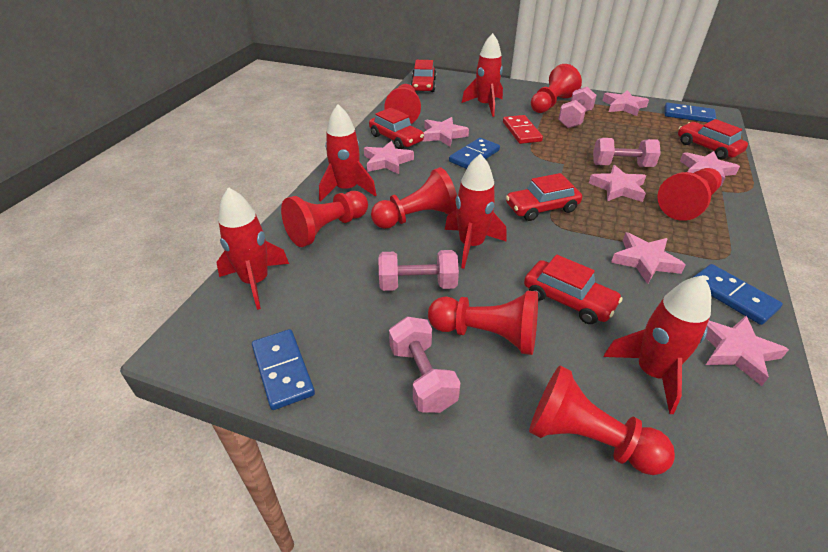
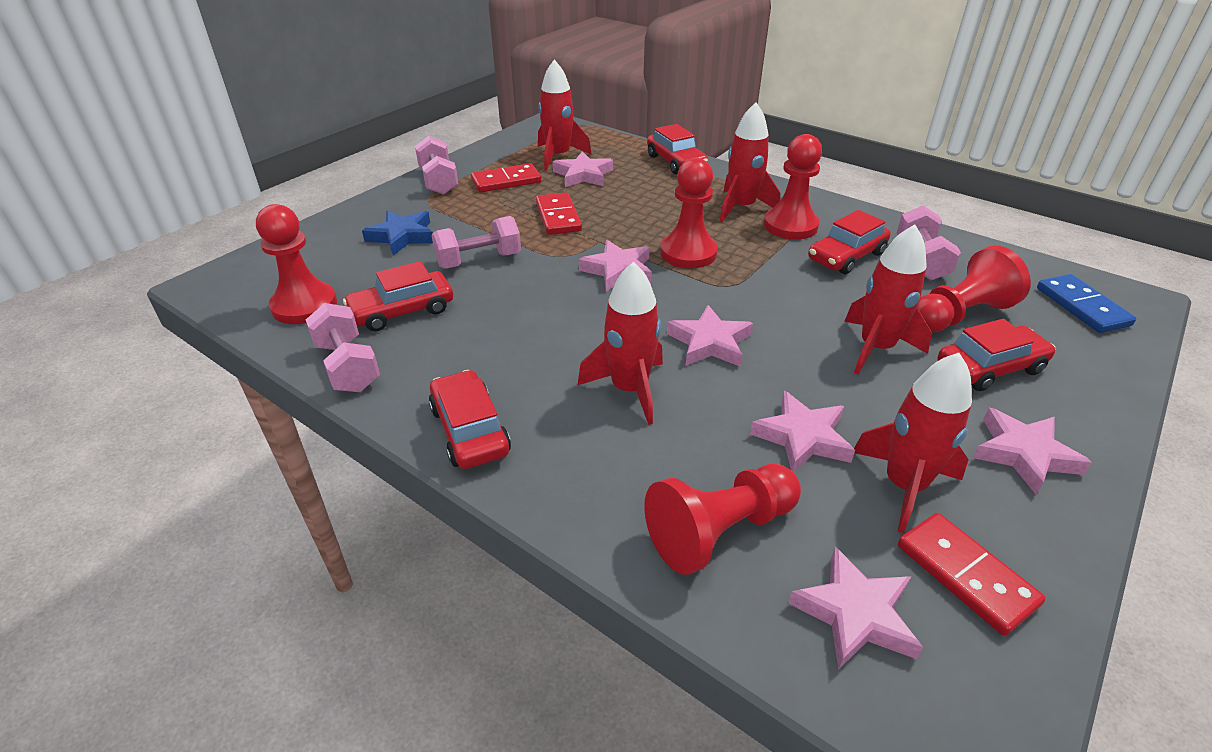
blue domino: 4 -> 1
blue star: 0 -> 1
pink star: 7 -> 6
red domino: 1 -> 3
red pawn: 7 -> 5

